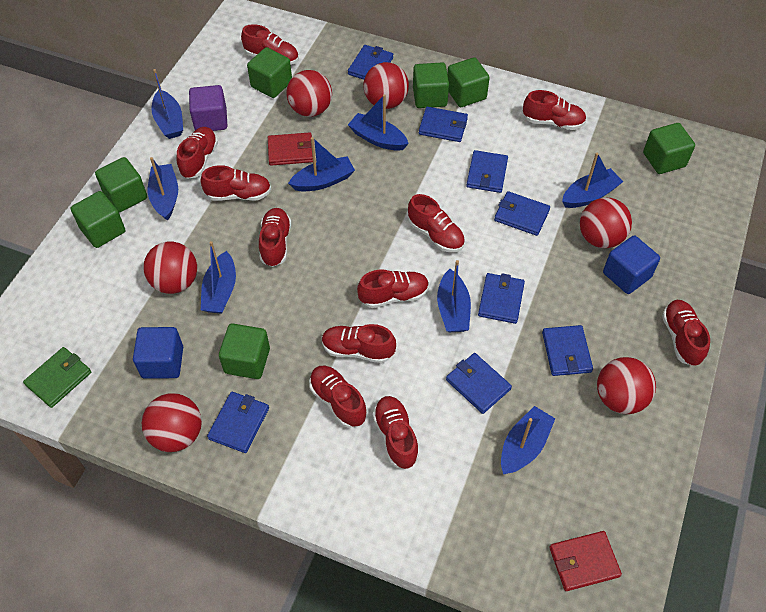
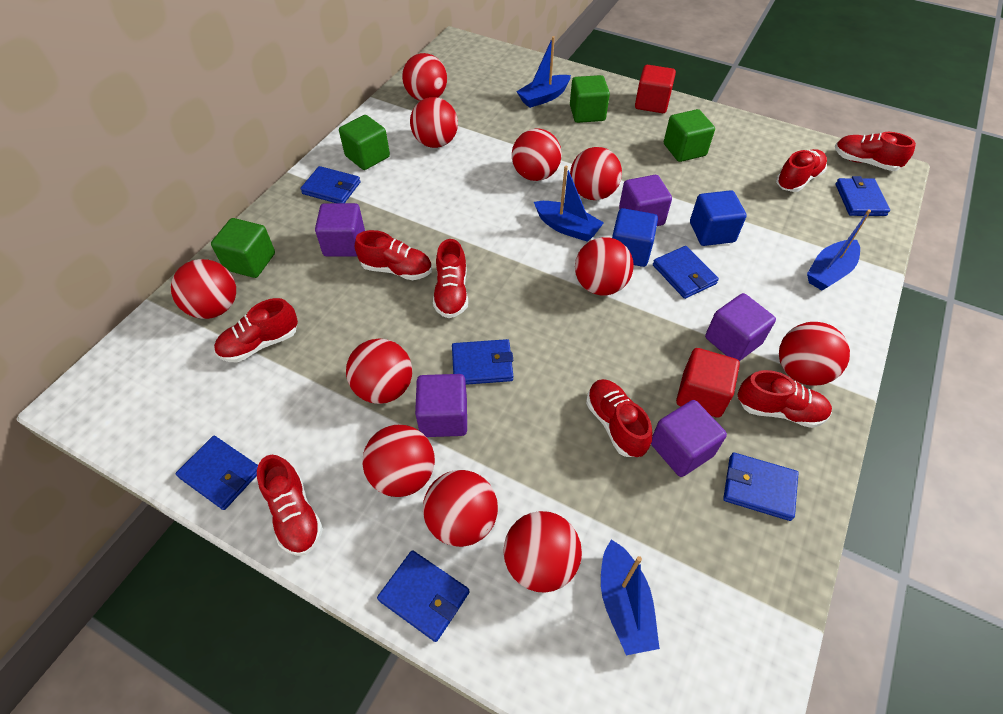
blue boat: 8 -> 4
blue wallet: 8 -> 7
green cube: 7 -> 4
green wallet: 1 -> 0
purple cube: 1 -> 5
red ball: 6 -> 11
red cube: 0 -> 2
red shoe: 11 -> 8
red wallet: 2 -> 0

